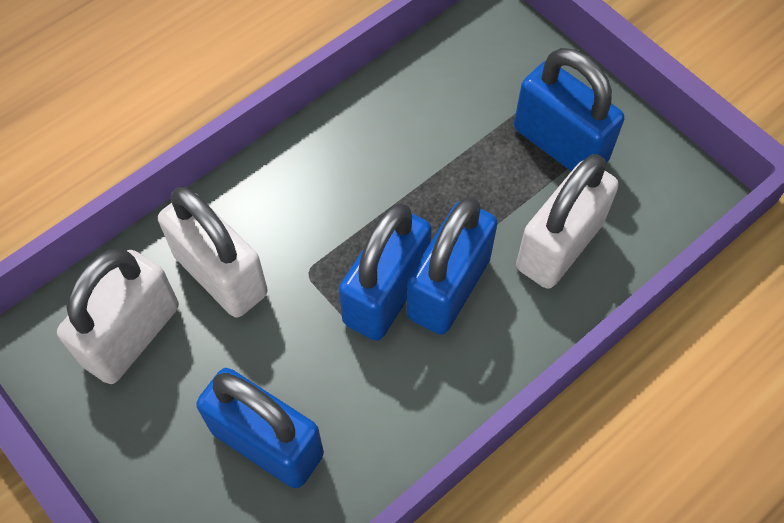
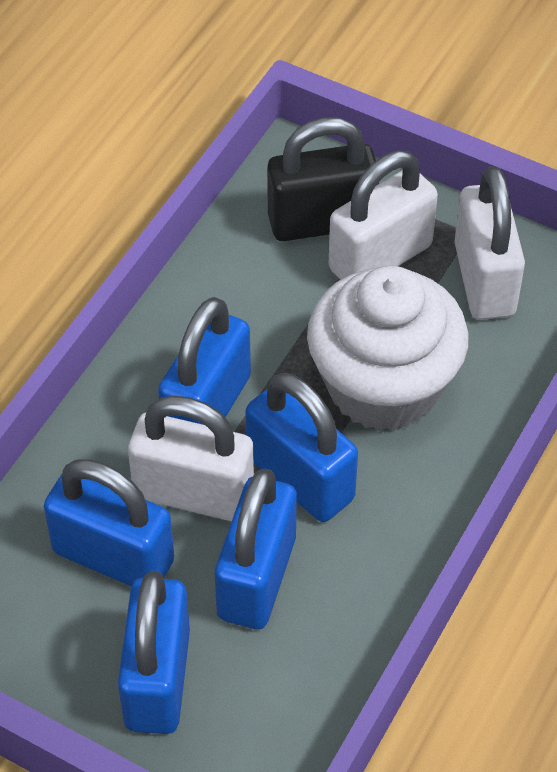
black padlock: 0 -> 1
blue padlock: 4 -> 5
white cupcake: 0 -> 1

